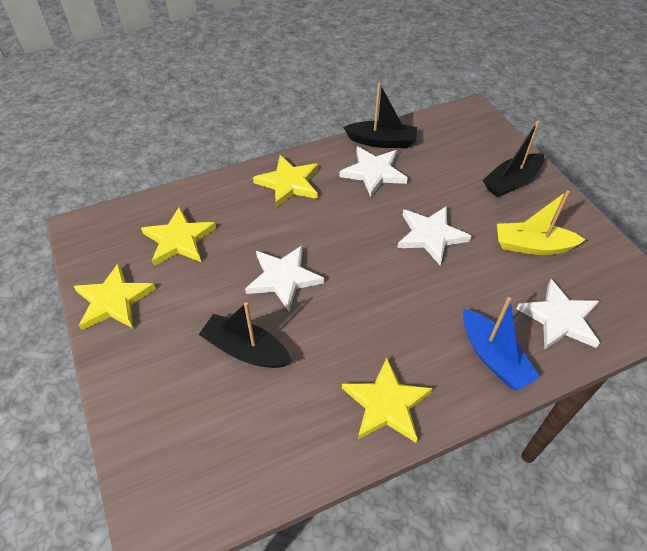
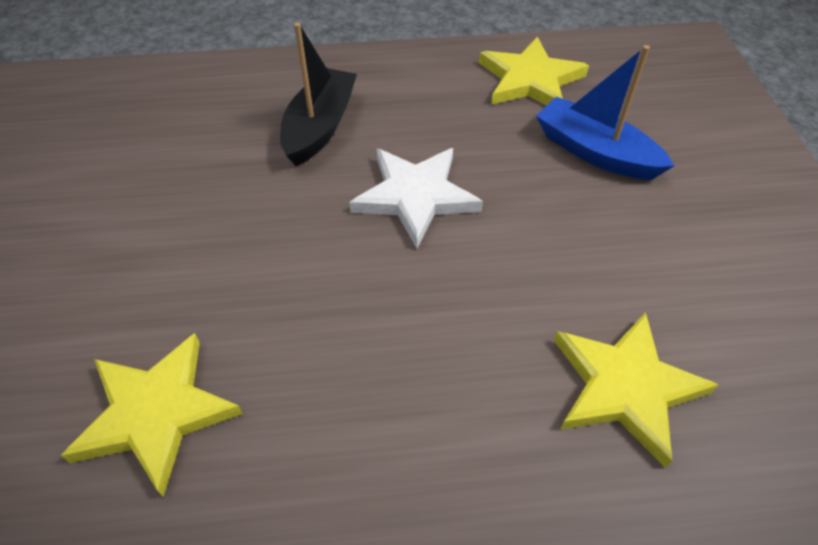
black boat: 3 -> 1
white star: 4 -> 1
yellow boat: 1 -> 0
yellow star: 4 -> 3

